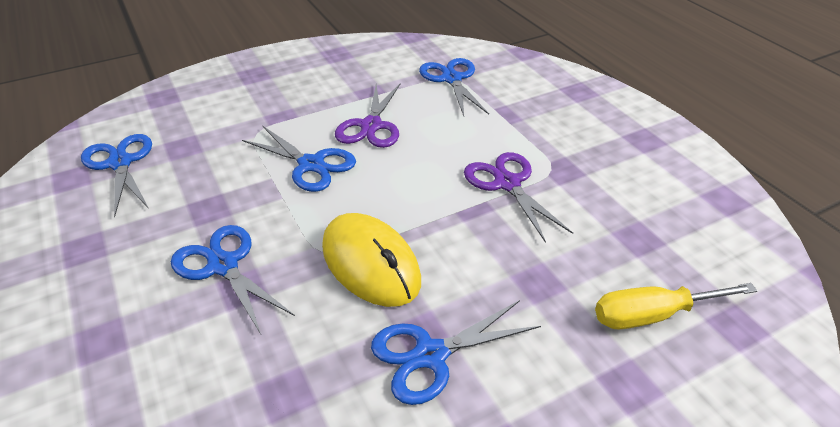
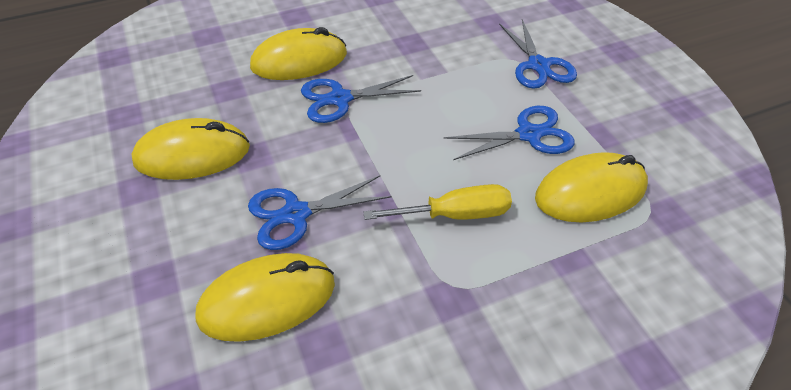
blue scissors: 5 -> 4
purple scissors: 2 -> 0
yellow mouse: 1 -> 4

